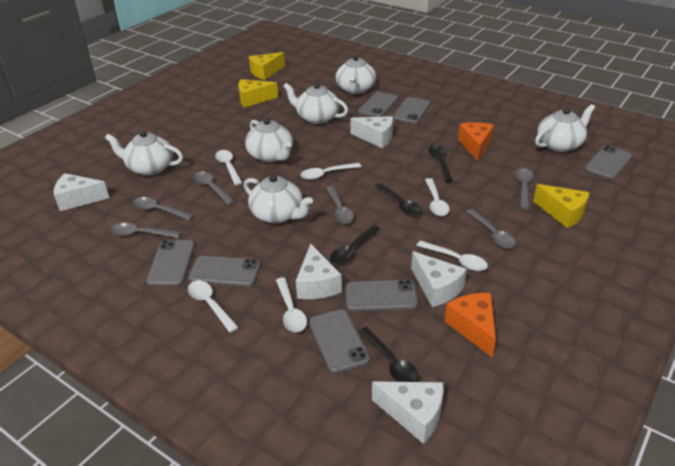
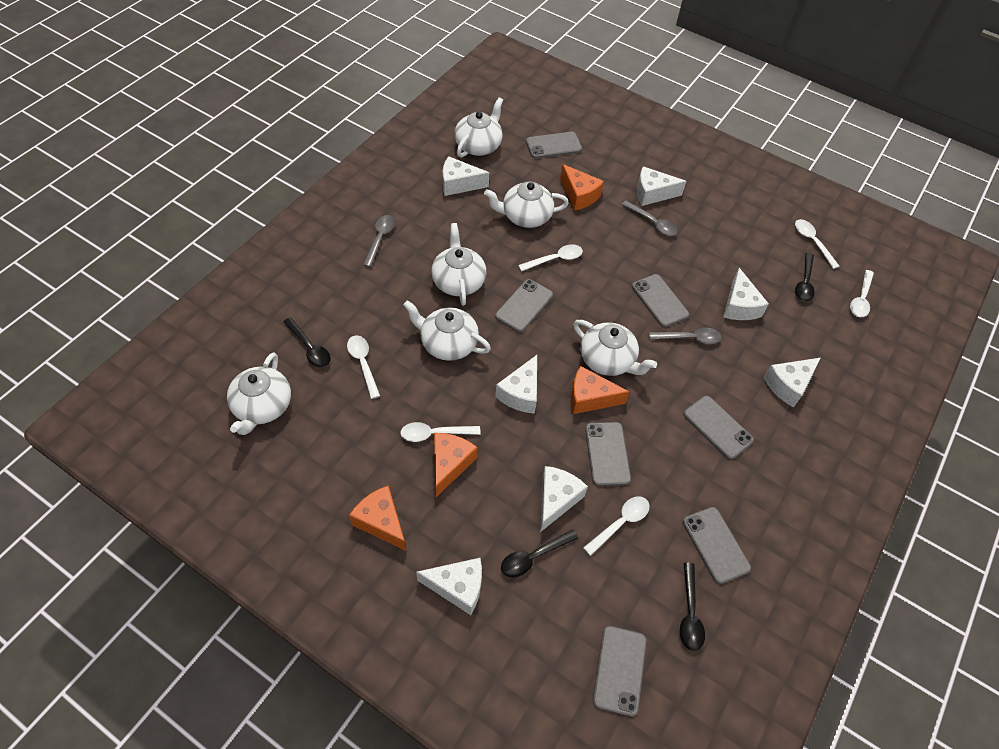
grey spoon: 6 -> 3
orange cheese: 2 -> 4
white cheese: 5 -> 7
yellow cheese: 3 -> 0

